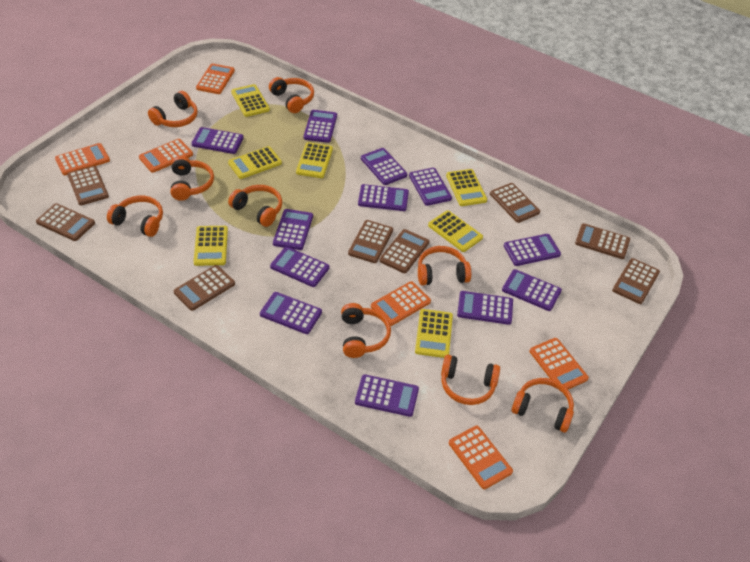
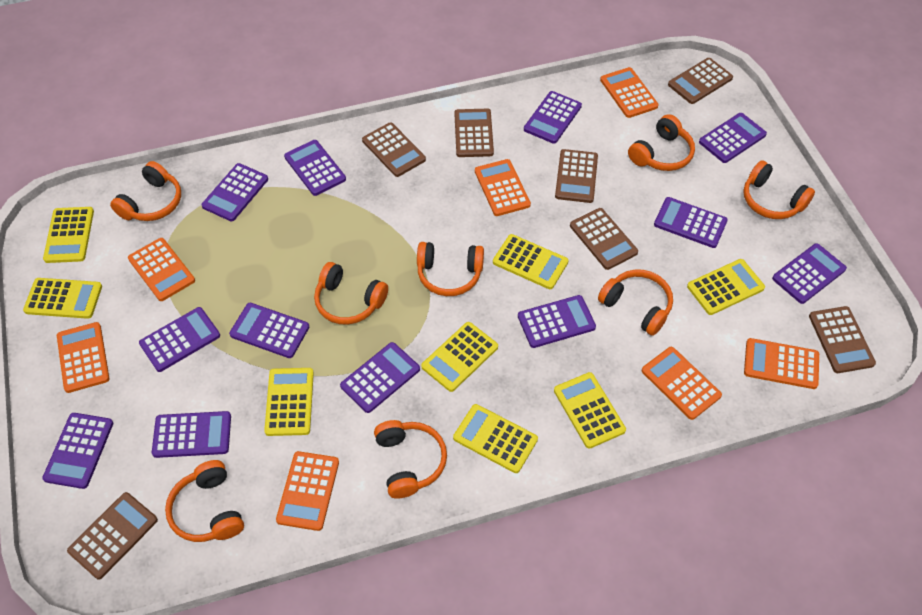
brown calculator: 8 -> 7
orange calculator: 6 -> 7
orange headphones: 9 -> 8
yellow calculator: 7 -> 8

